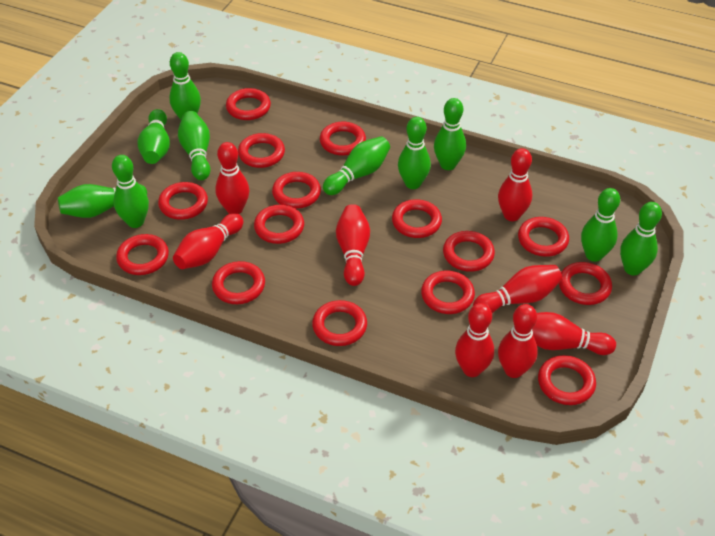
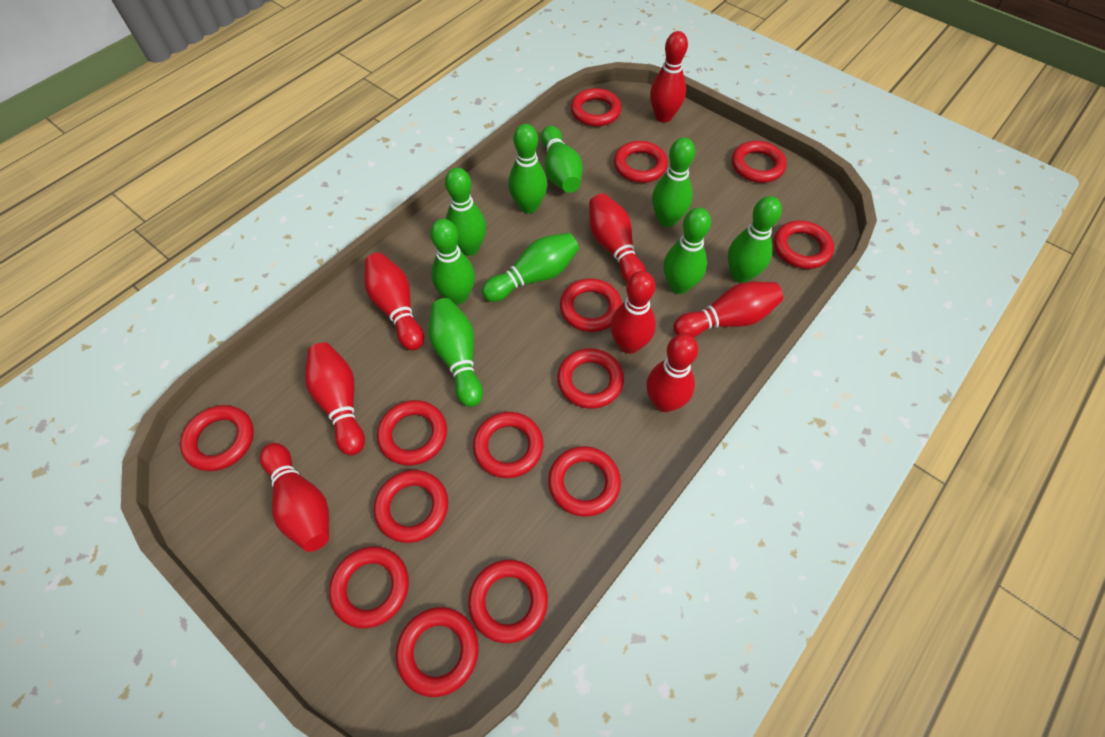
green bowling pin: 10 -> 9
red ring: 15 -> 14

